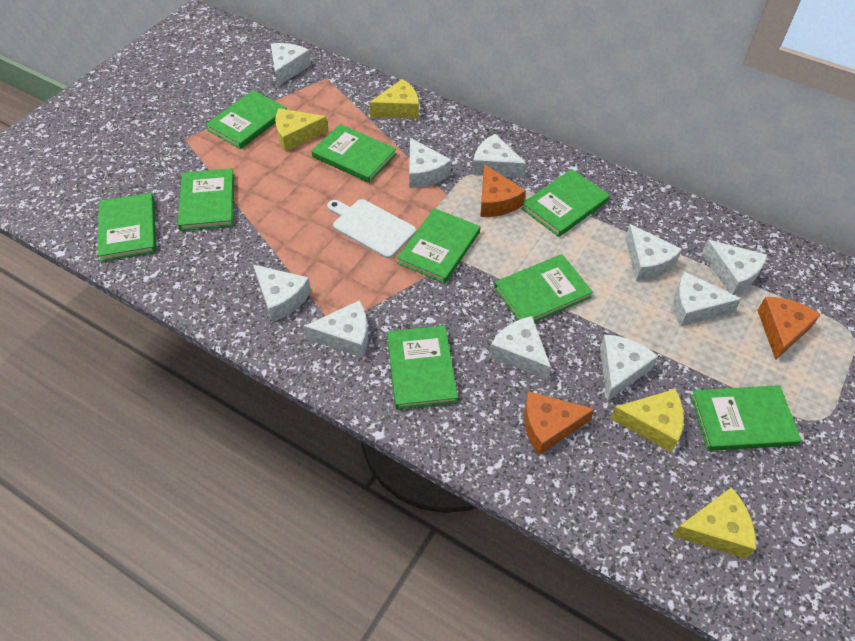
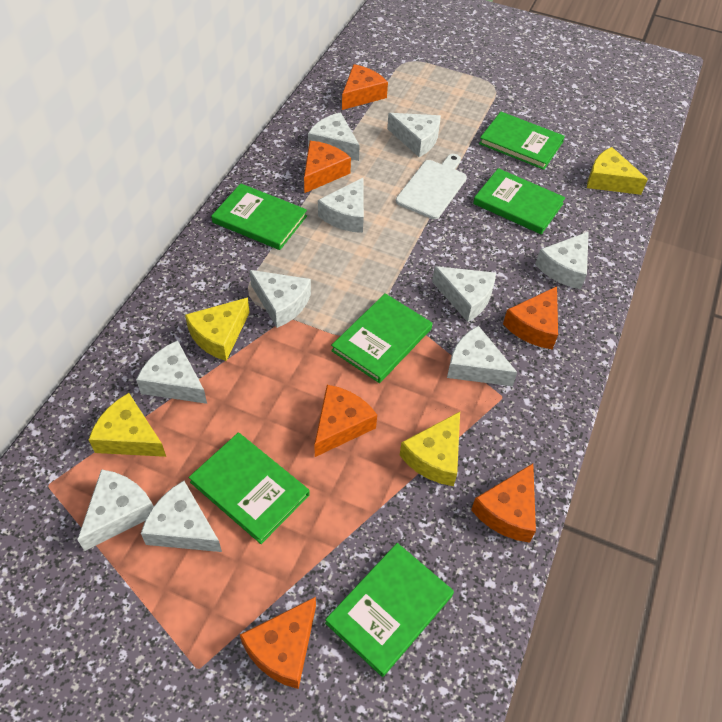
green book: 9 -> 6
orange cheese: 3 -> 6

